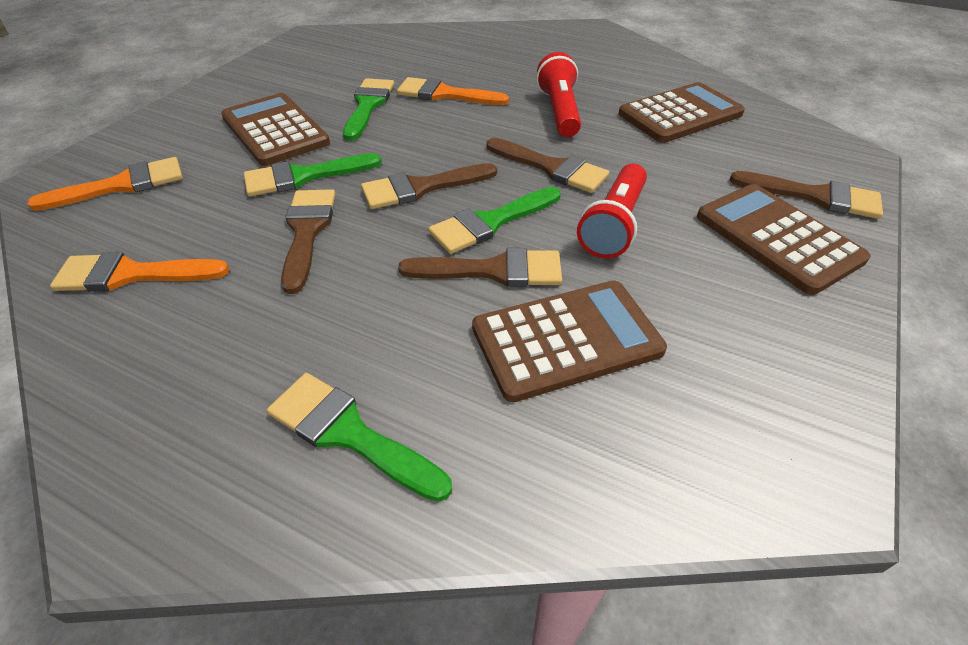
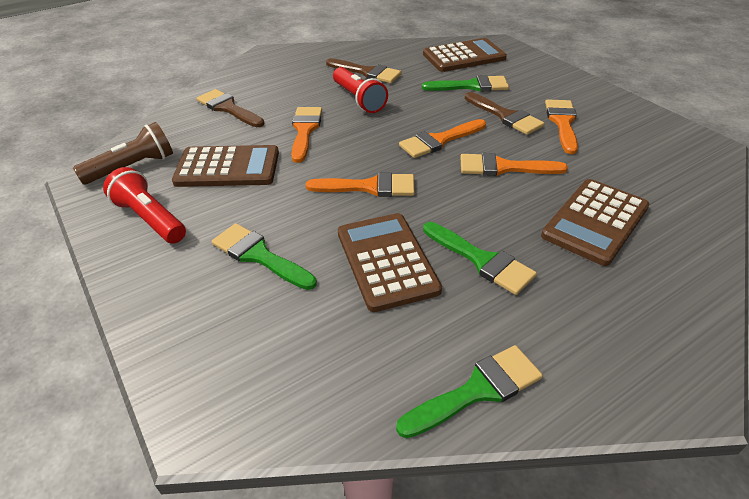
brown brush: 5 -> 3
brown flashlight: 0 -> 1
orange brush: 3 -> 5

